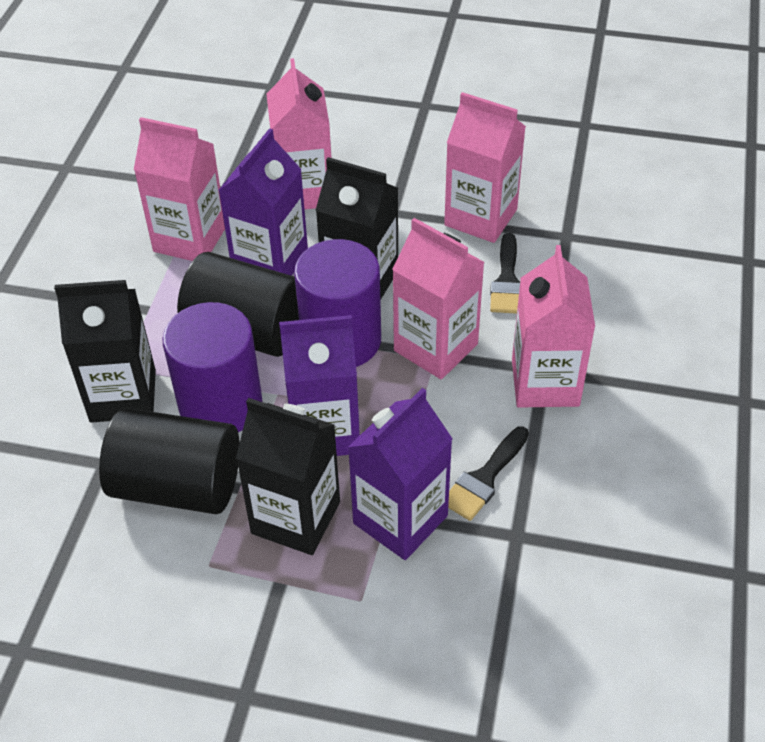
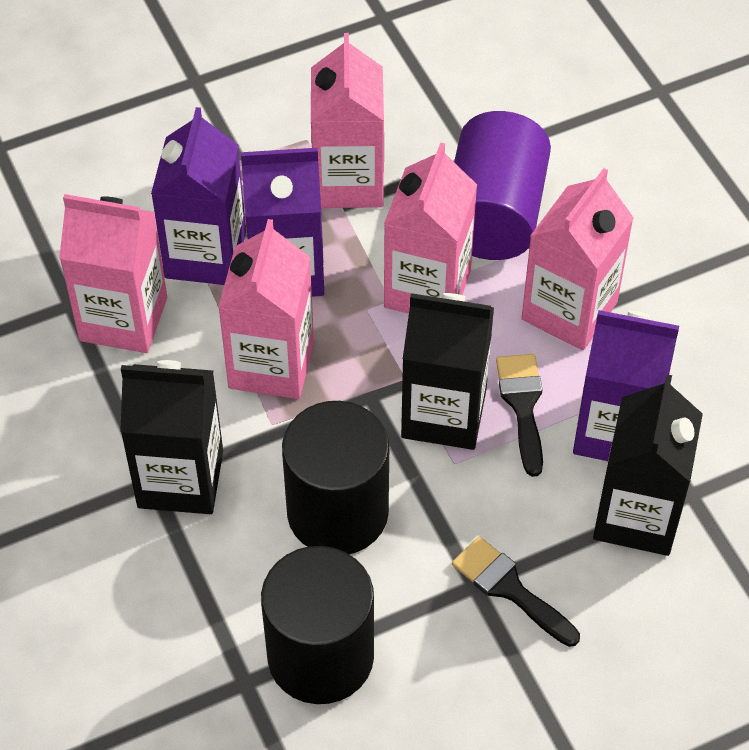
purple cylinder: 2 -> 1

